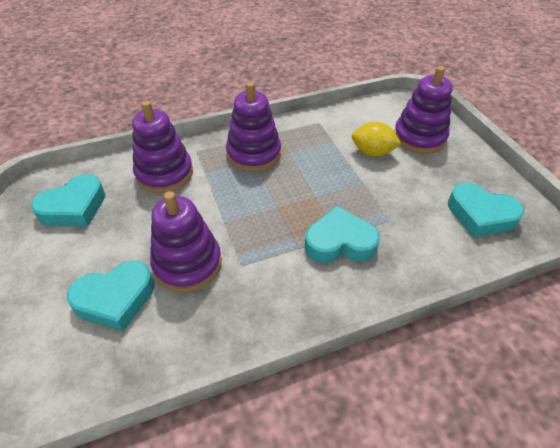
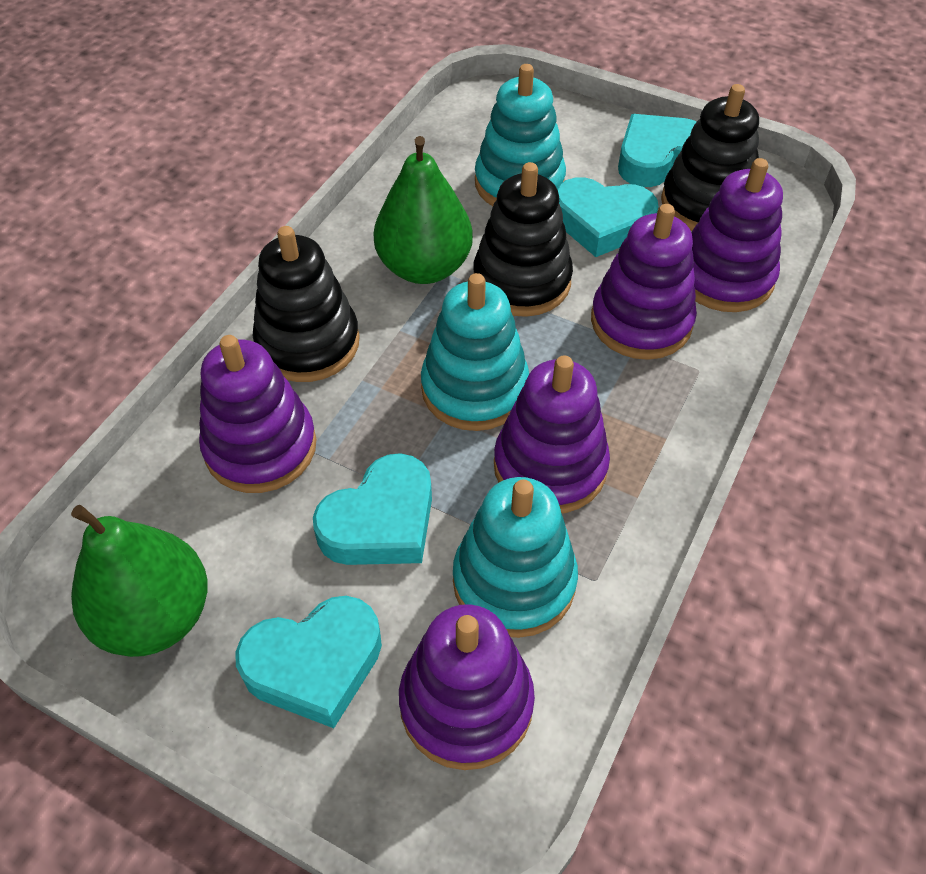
black stacking toy: 0 -> 3
green pear: 0 -> 2
purple stacking toy: 4 -> 5
turquoise stacking toy: 0 -> 3
yellow lemon: 1 -> 0

